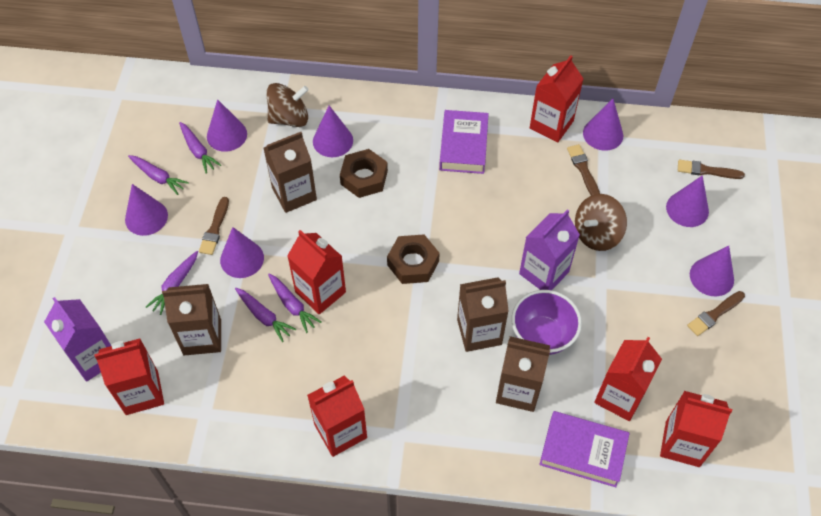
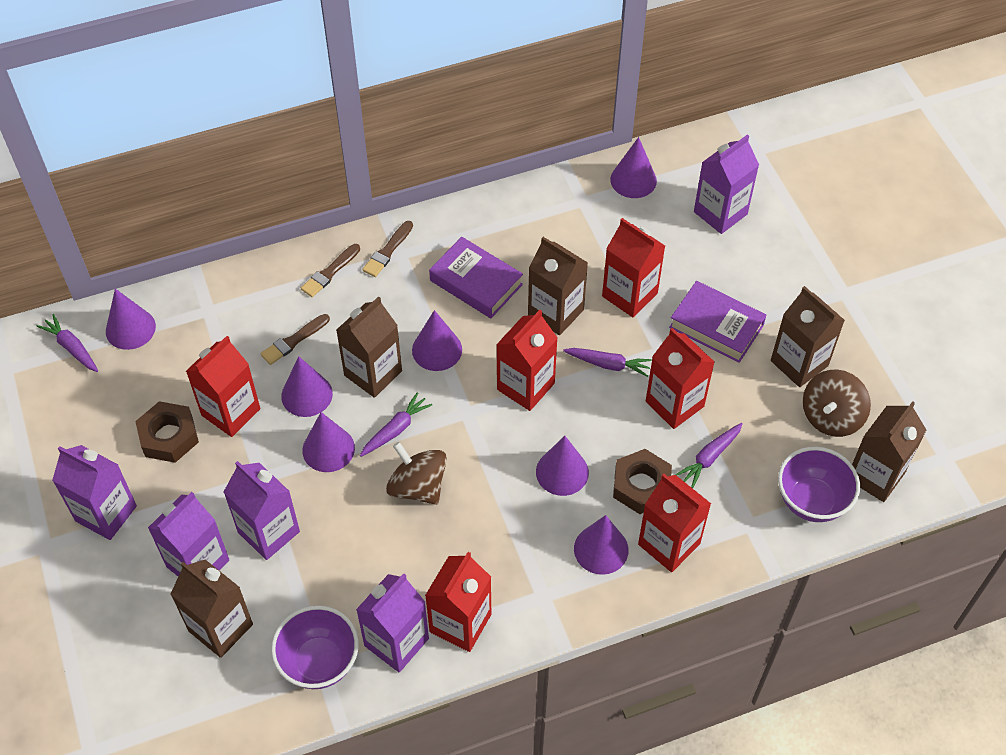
brown brush: 4 -> 3
brown carton: 4 -> 5
purple bowl: 1 -> 2
purple carrot: 5 -> 4
purple carton: 2 -> 5

